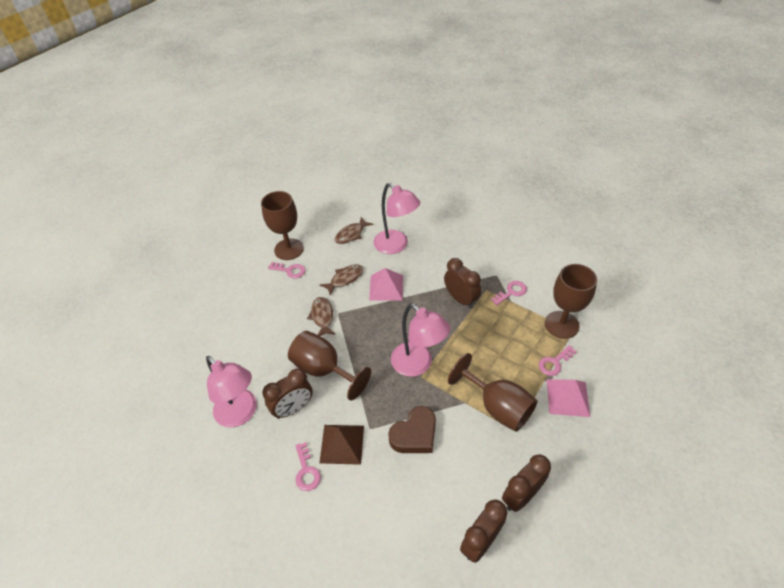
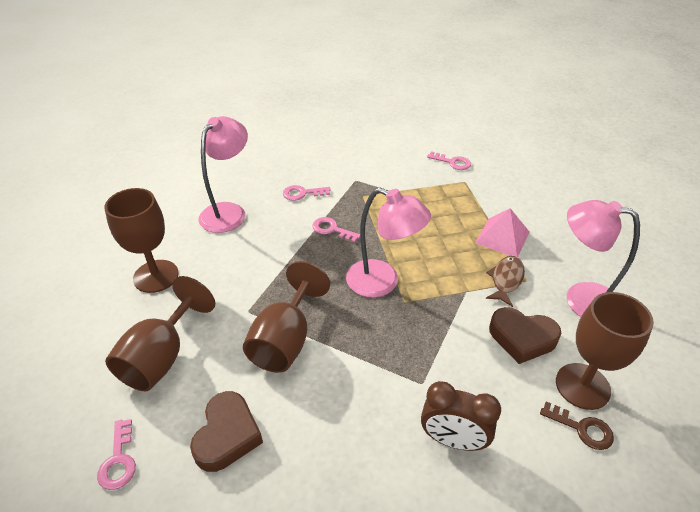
brown clock: 4 -> 1
brown fish: 3 -> 1
brown heart: 1 -> 2
brown key: 0 -> 1
brown pyramid: 1 -> 0
pink pyramid: 2 -> 1

